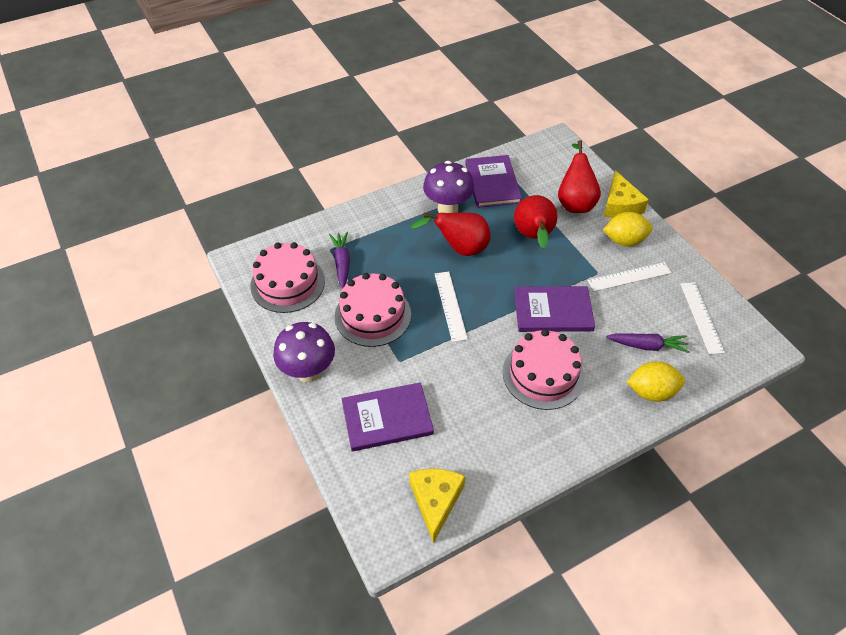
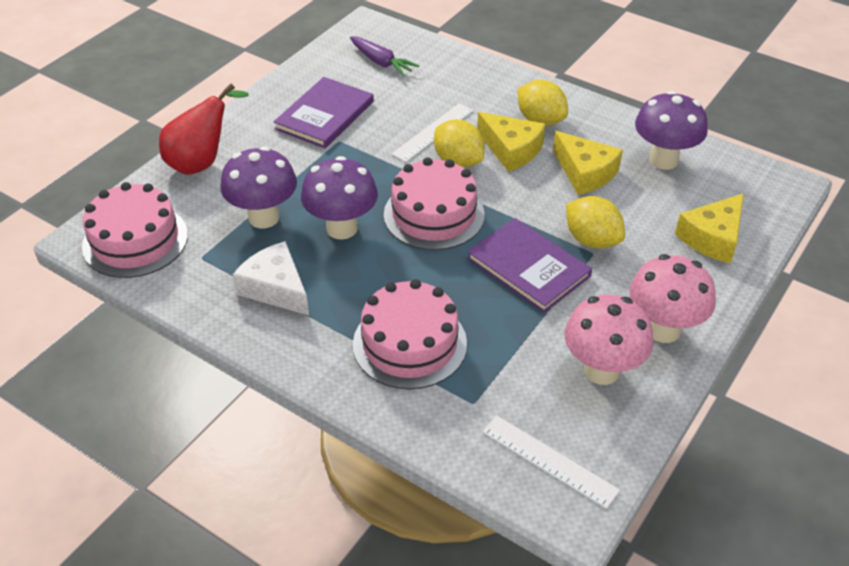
pink mushroom: 0 -> 2
purple book: 3 -> 2
purple carrot: 2 -> 1
purple mushroom: 2 -> 3
red pear: 3 -> 1
white cheese: 0 -> 1
white ruler: 3 -> 2
yellow cheese: 2 -> 3
yellow lemon: 2 -> 3

